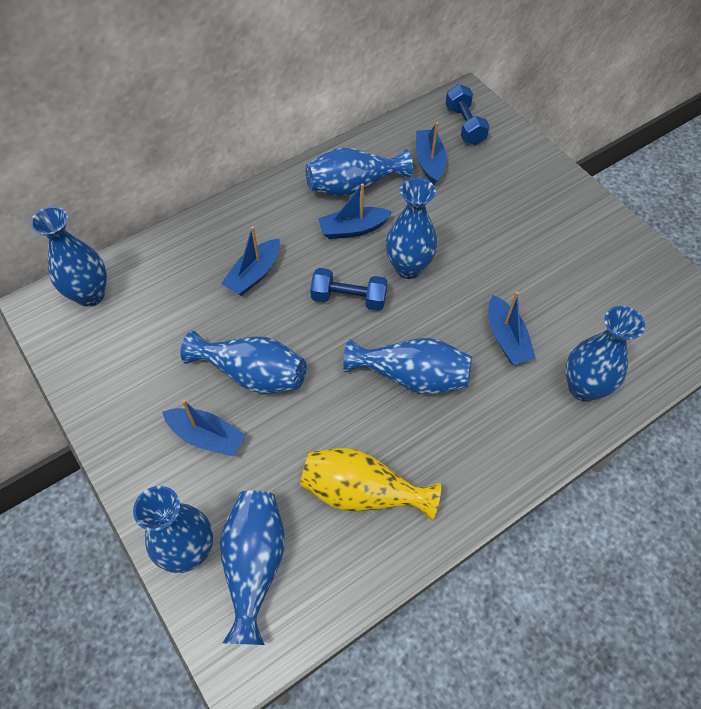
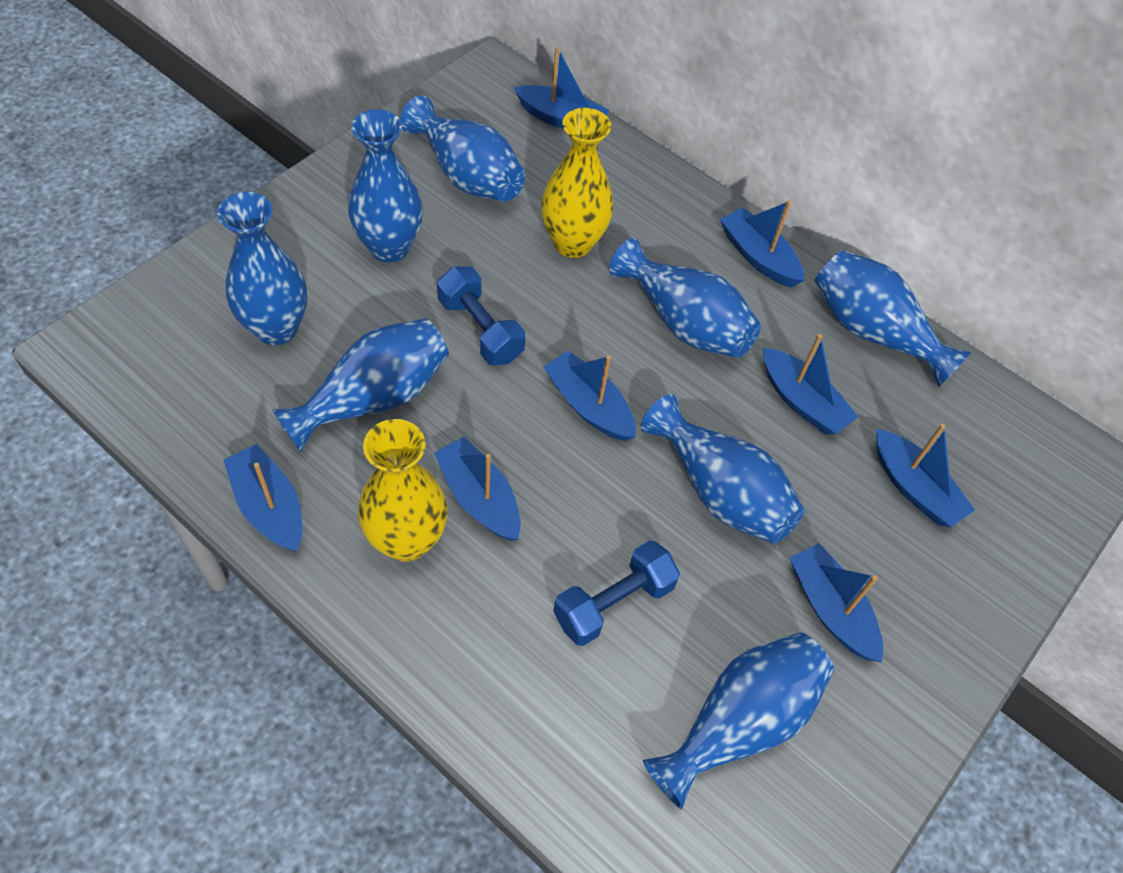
blue boat: 5 -> 8
yellow vase: 1 -> 2

